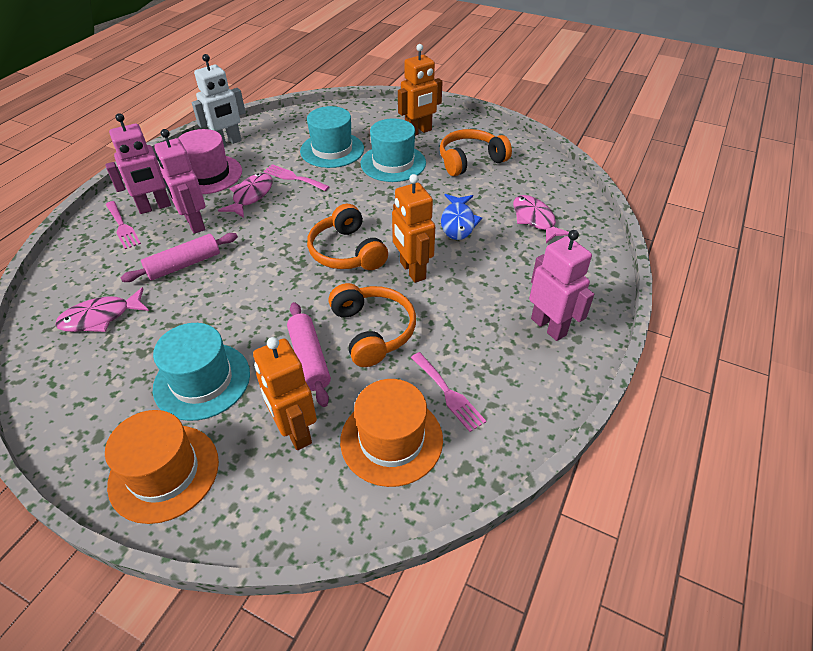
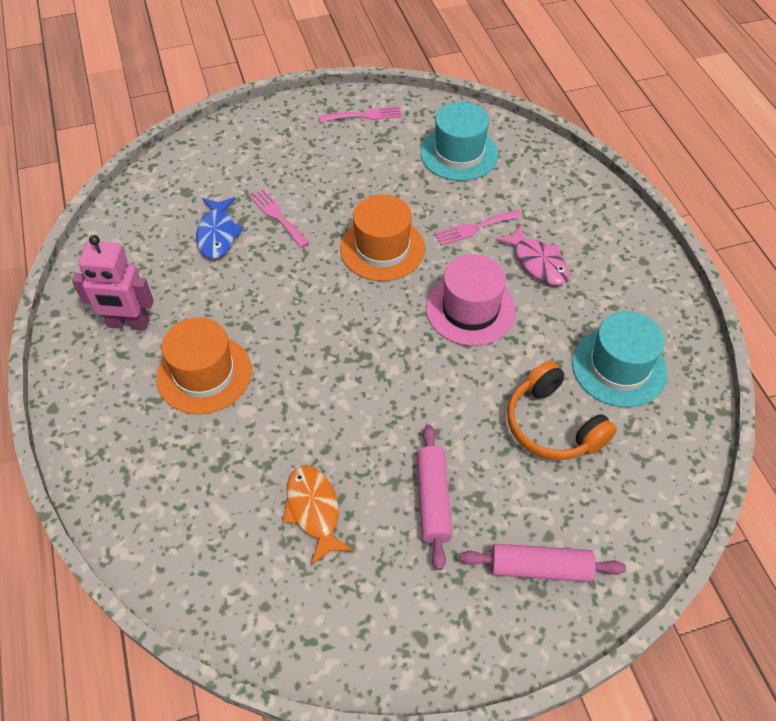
orange fish: 0 -> 1
orange headphones: 3 -> 1
orange robot: 3 -> 0
pink fish: 3 -> 1
pink robot: 3 -> 1
turquoise hat: 3 -> 2
white robot: 1 -> 0

